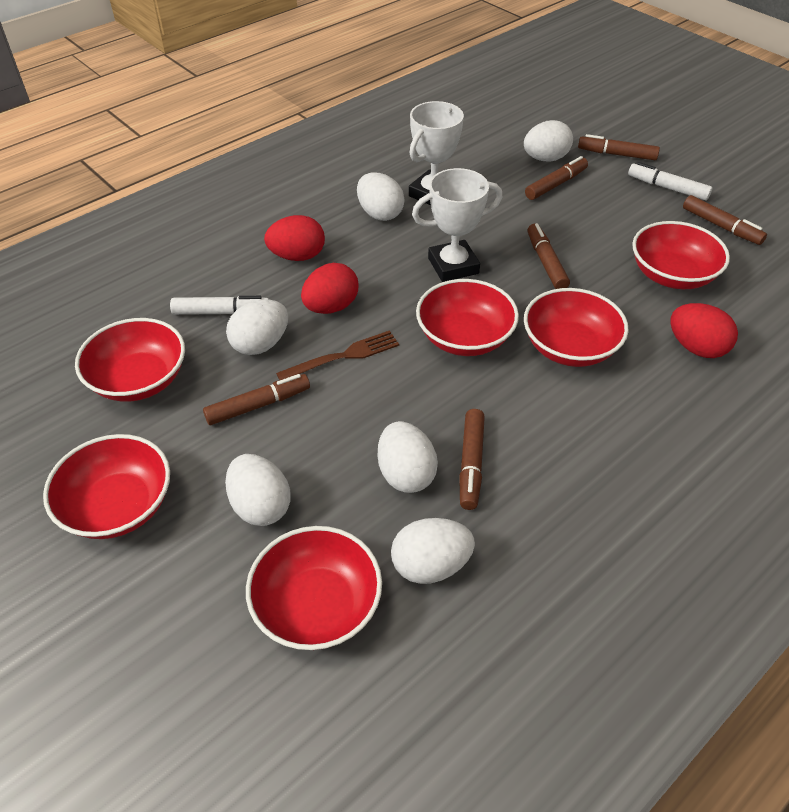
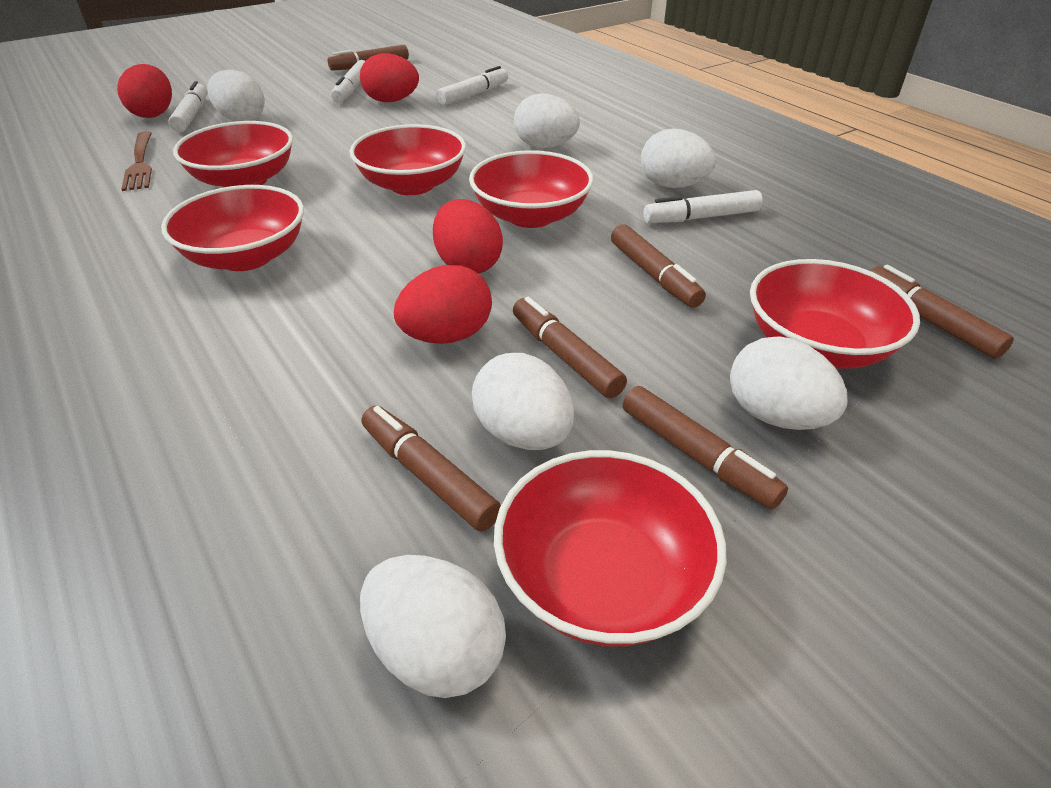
red egg: 3 -> 4
white marker: 2 -> 4
white trophy: 2 -> 0

